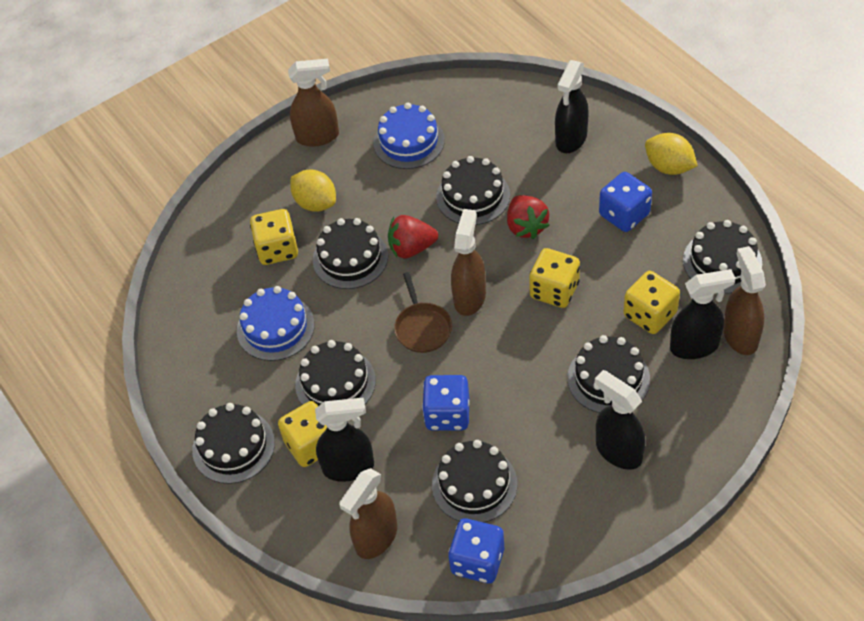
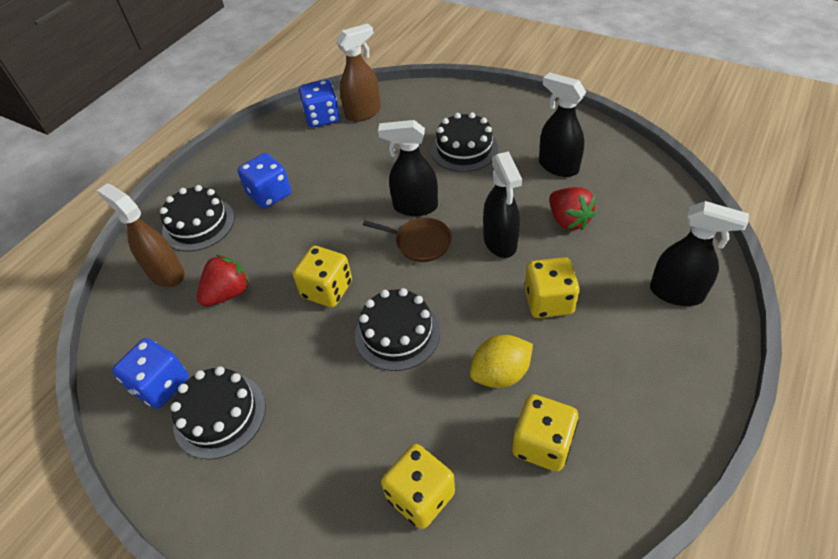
black cake: 7 -> 4
blue cake: 2 -> 0
brown spray bottle: 4 -> 2
yellow lemon: 2 -> 1

